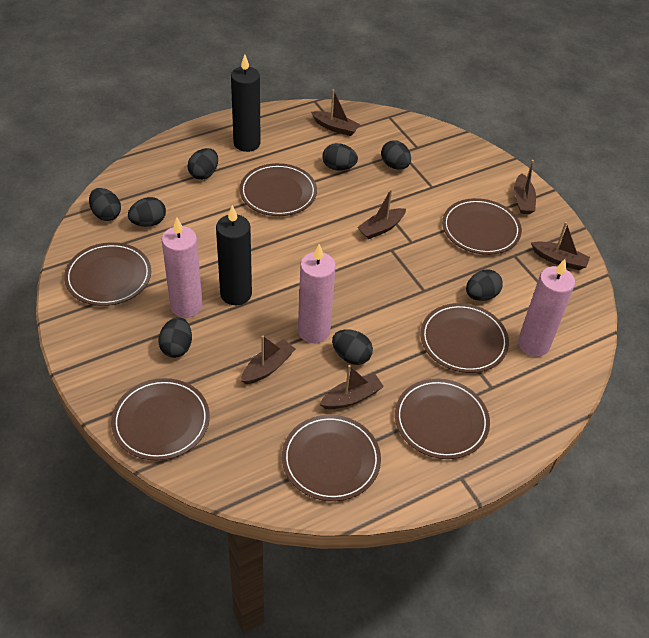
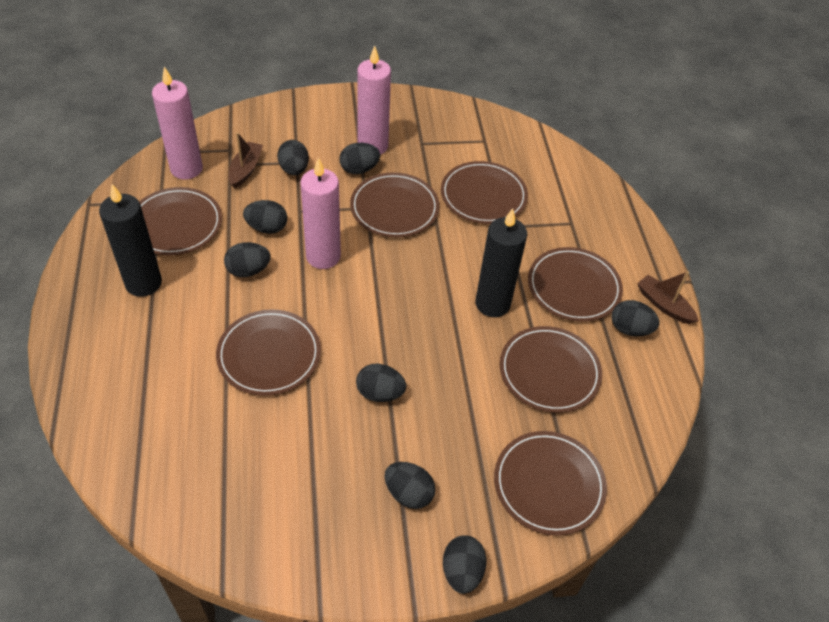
brown boat: 6 -> 2

